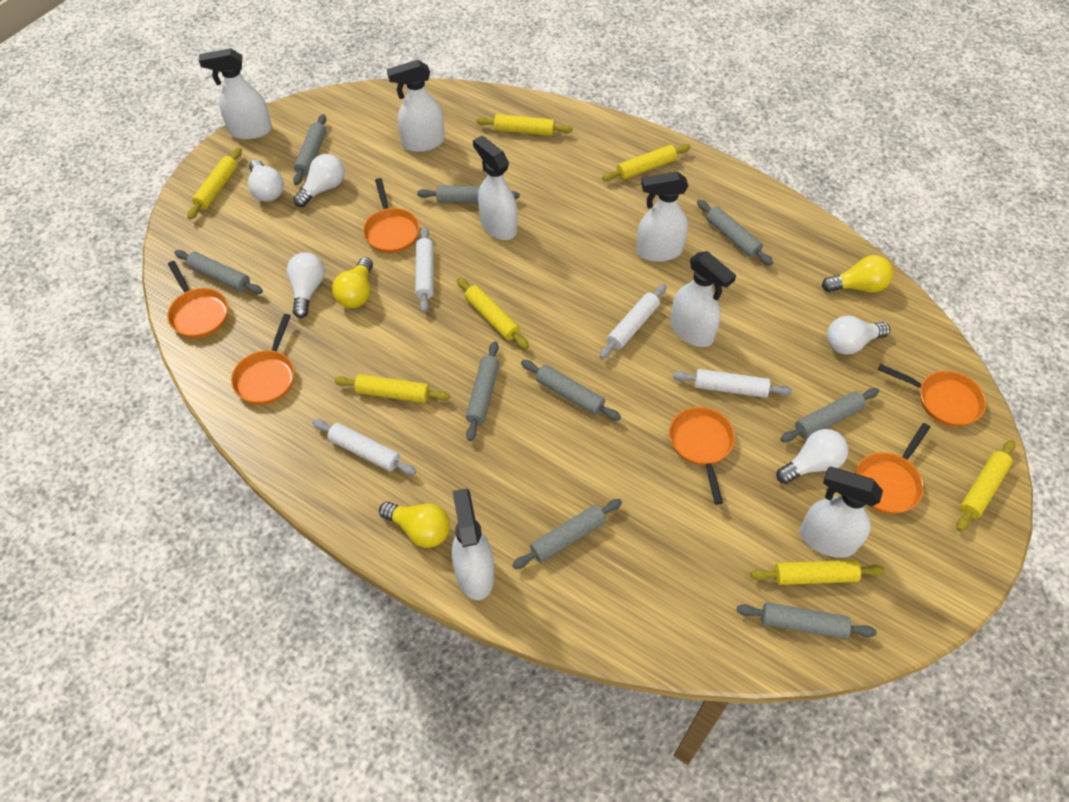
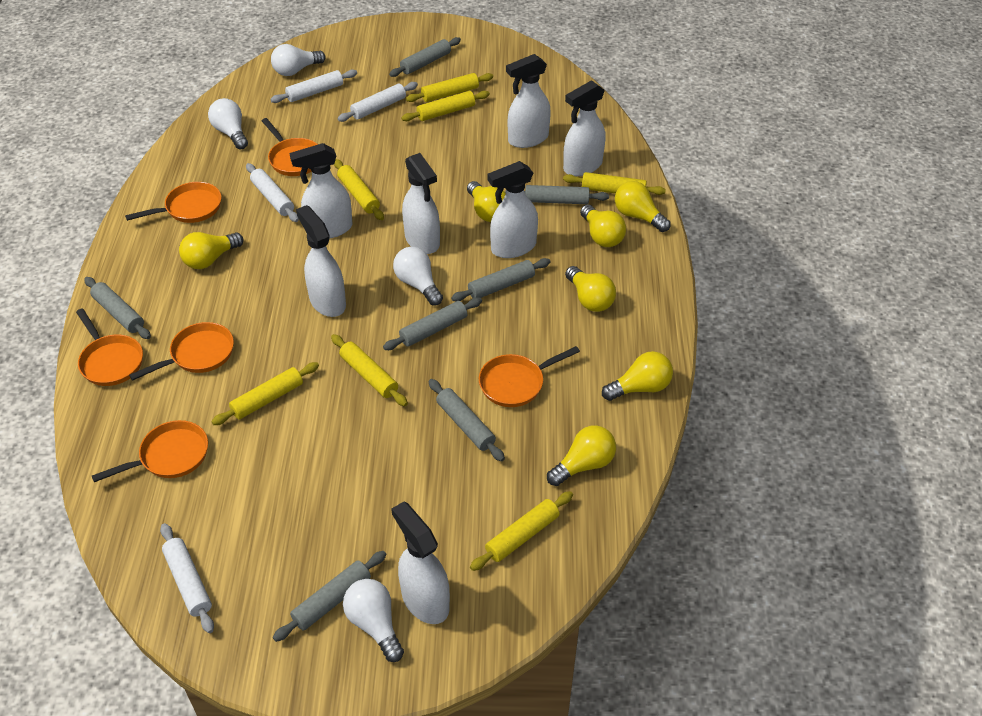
grey rolling pin: 9 -> 7
white light bulb: 5 -> 4
yellow light bulb: 3 -> 7

